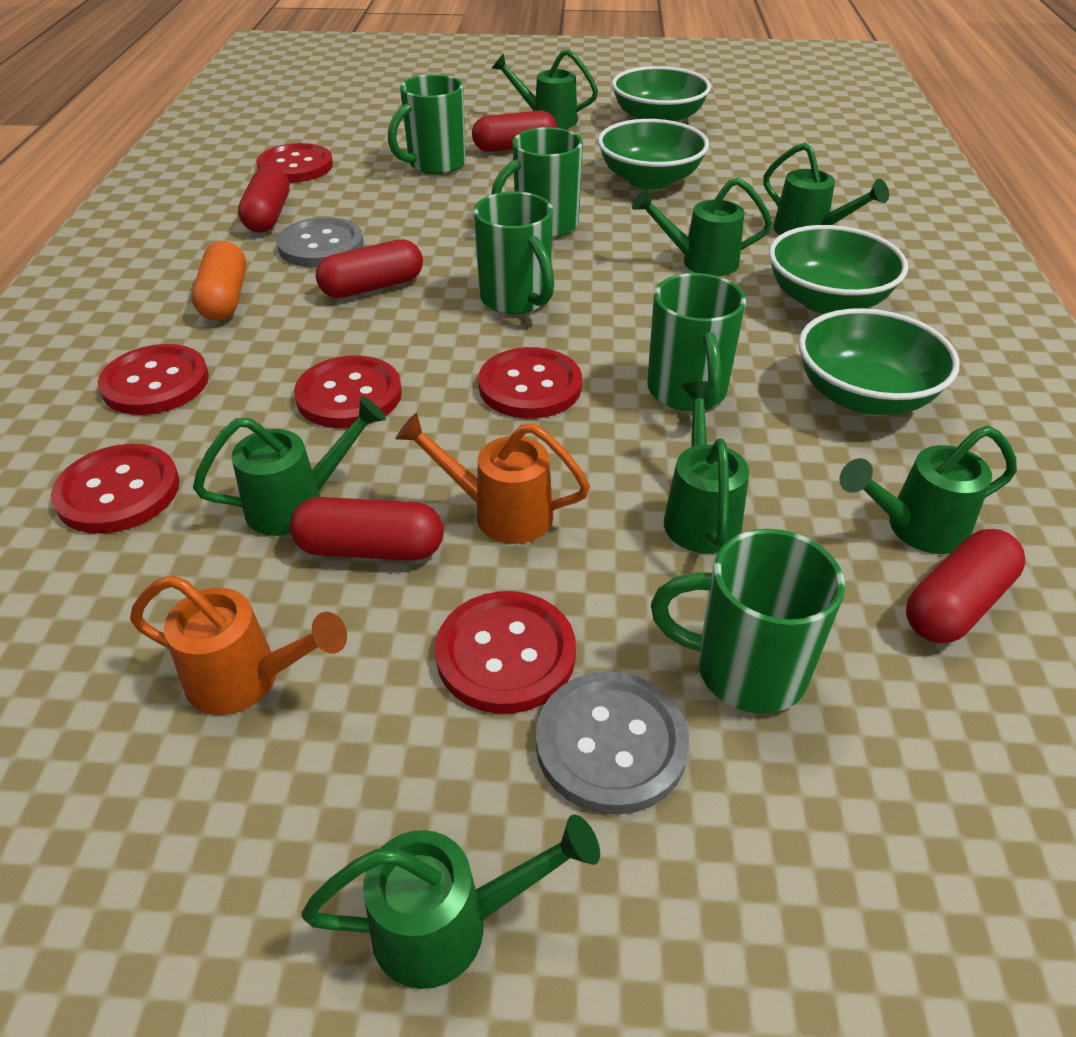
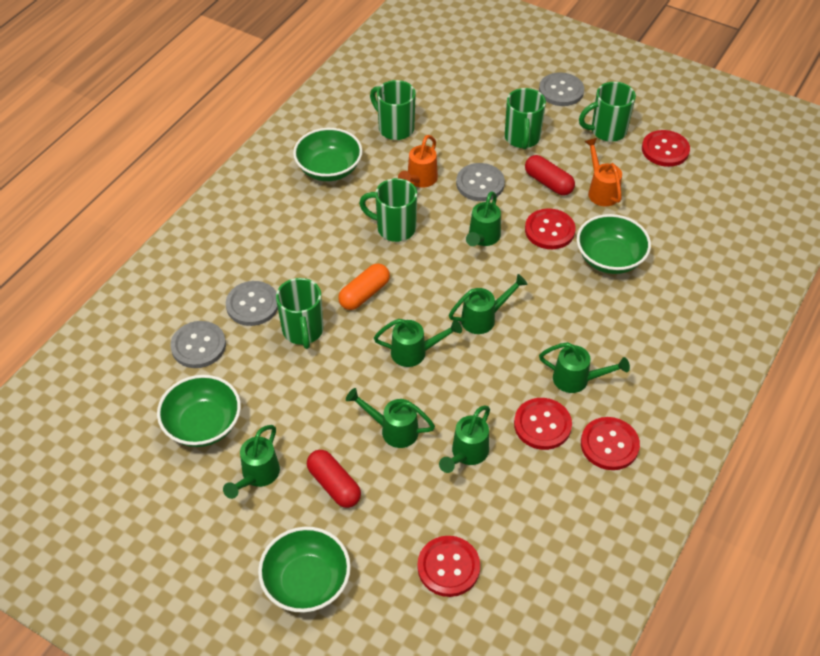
grey button: 2 -> 4
red button: 6 -> 5
red capsule: 5 -> 2

